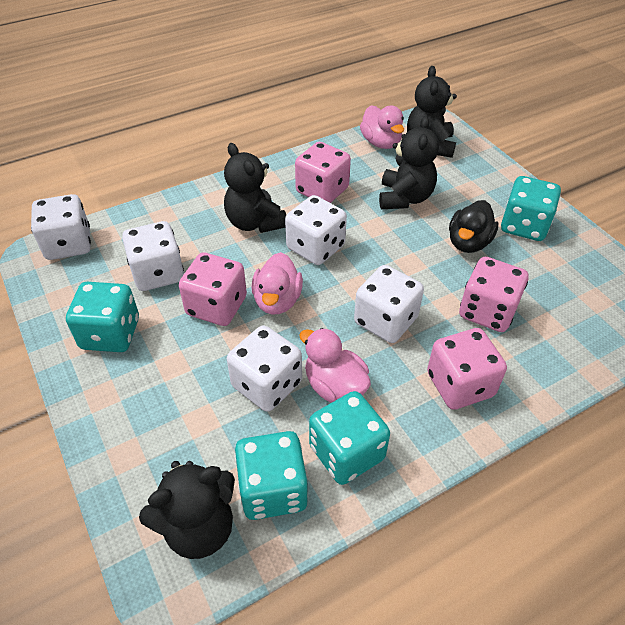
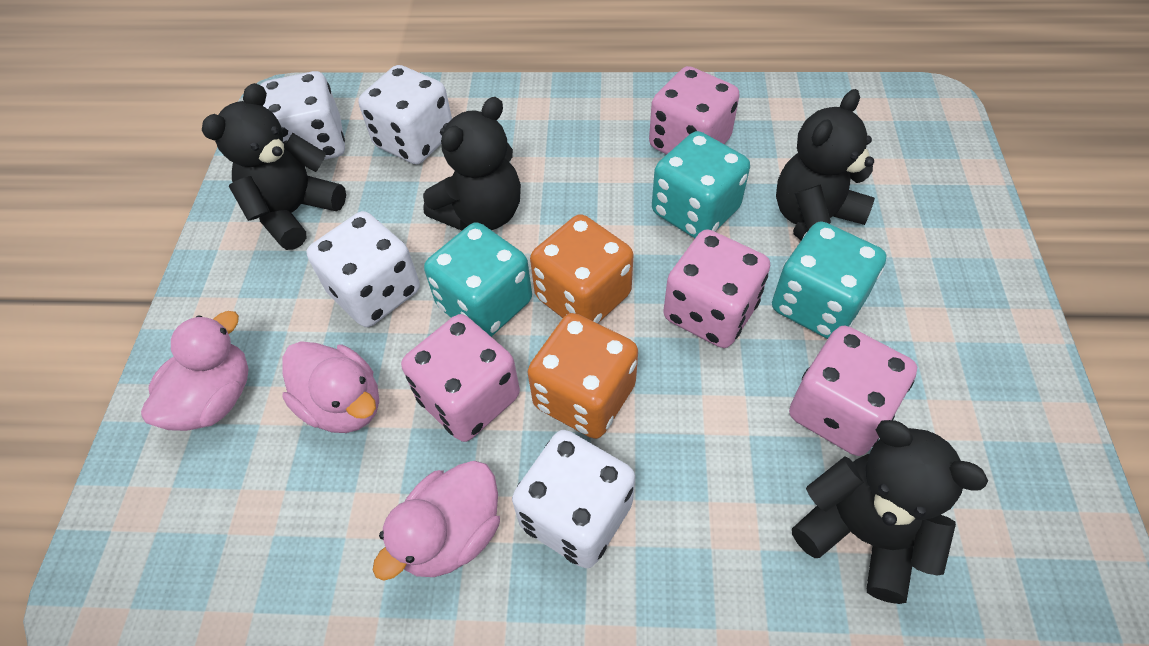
black duck: 1 -> 0
orange dice: 0 -> 2
turquoise dice: 4 -> 3
white dice: 5 -> 4

